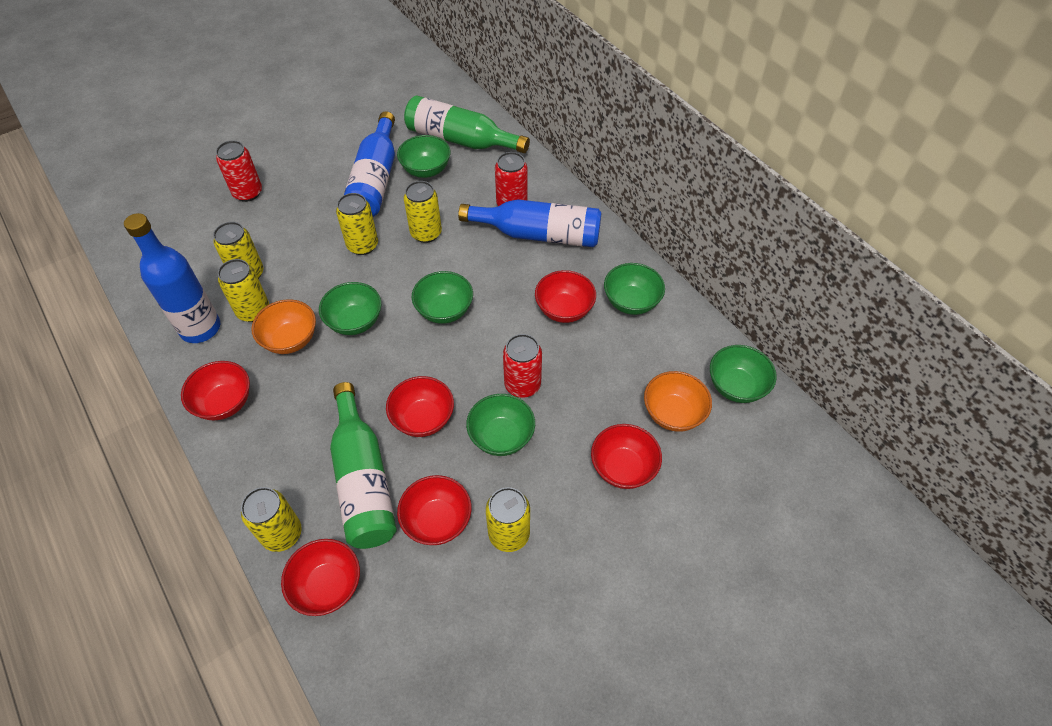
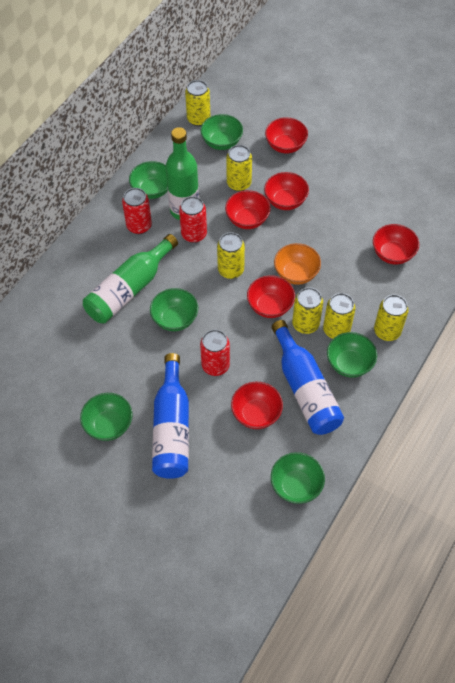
blue bottle: 3 -> 2
orange bowl: 2 -> 1

